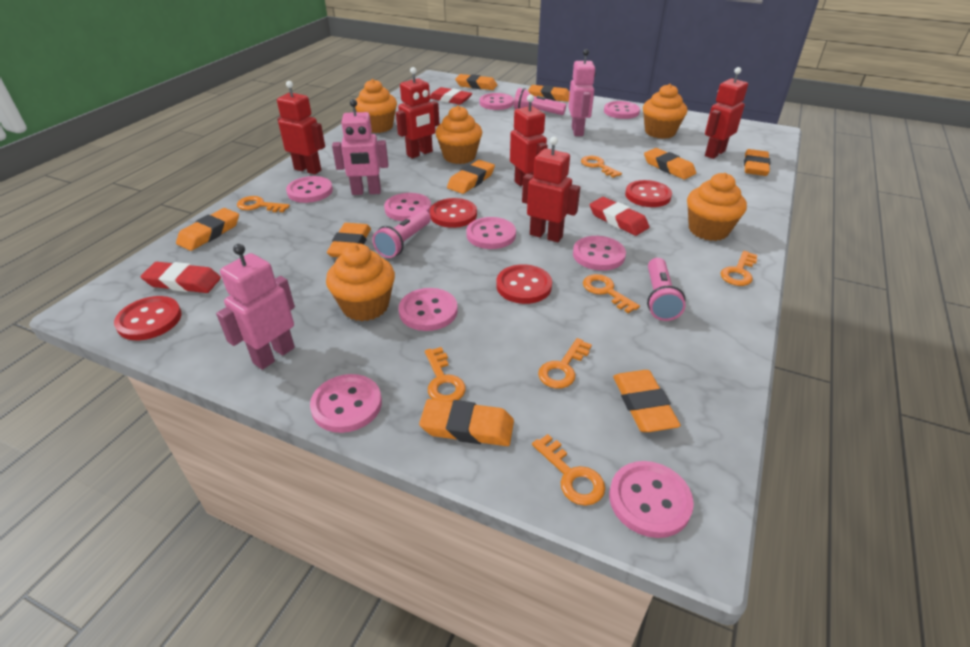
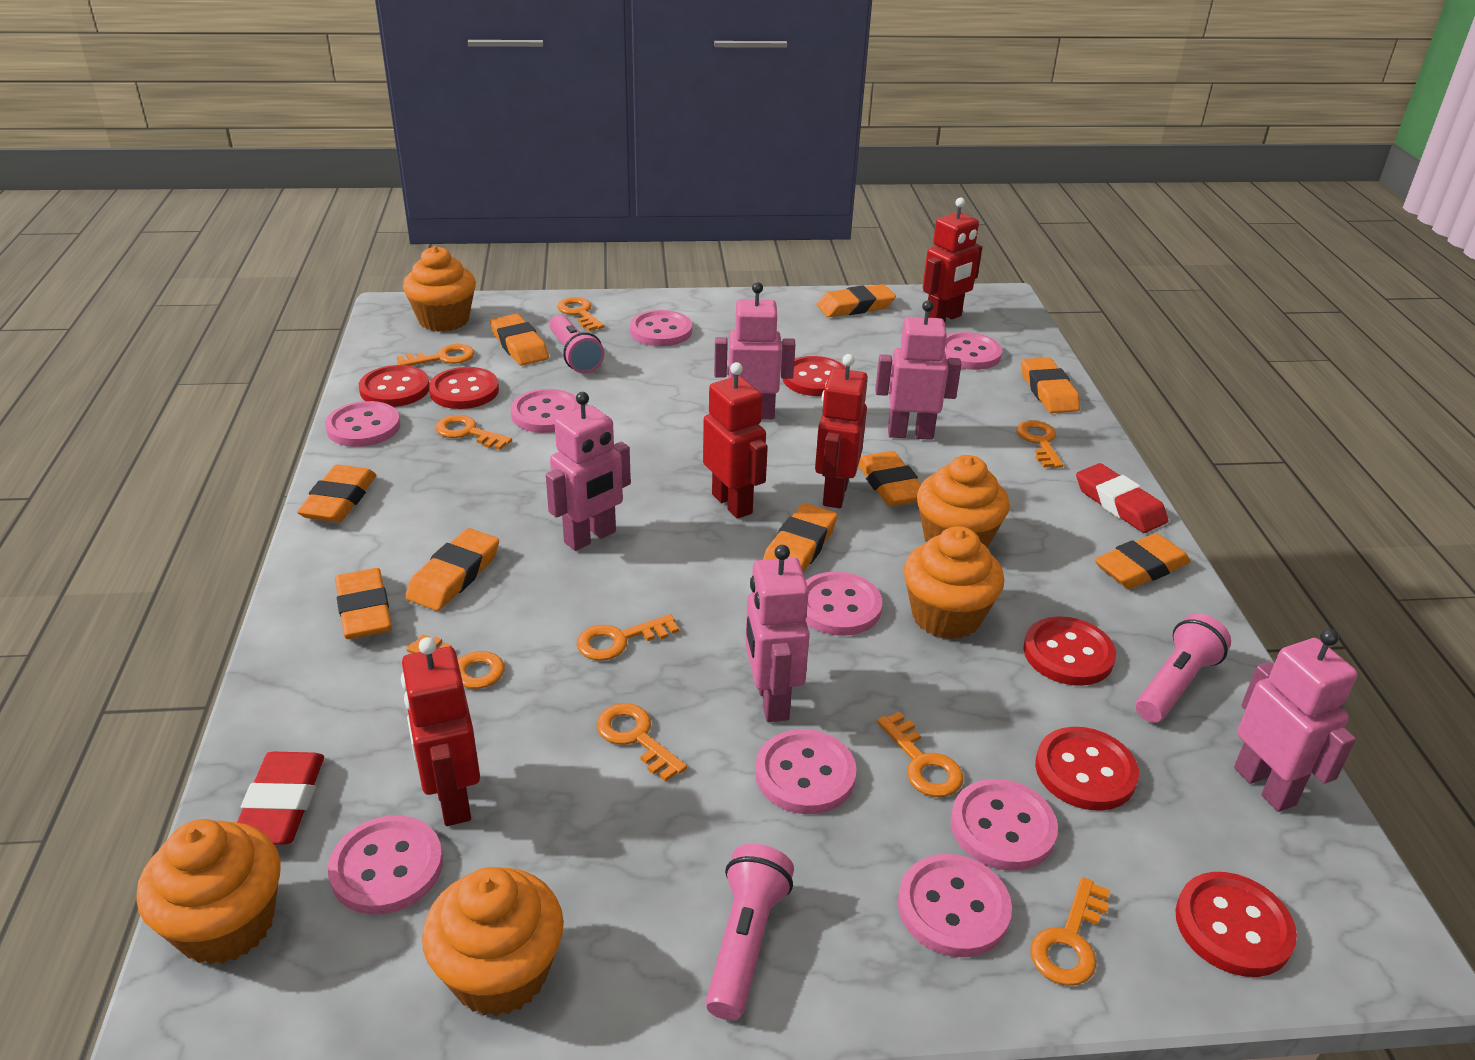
orange key: 7 -> 9
pink robot: 3 -> 5
red button: 4 -> 6
red eraser: 3 -> 2
red robot: 5 -> 4

